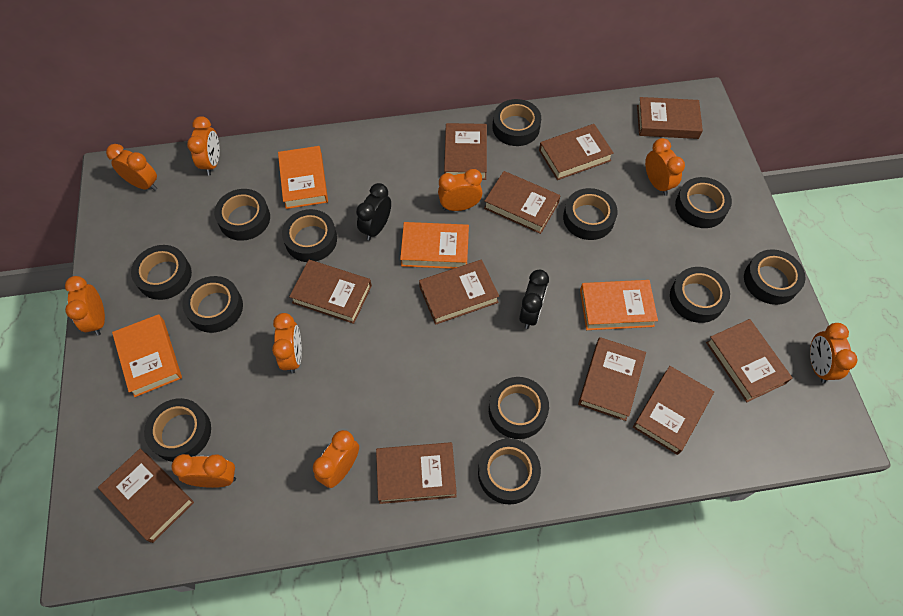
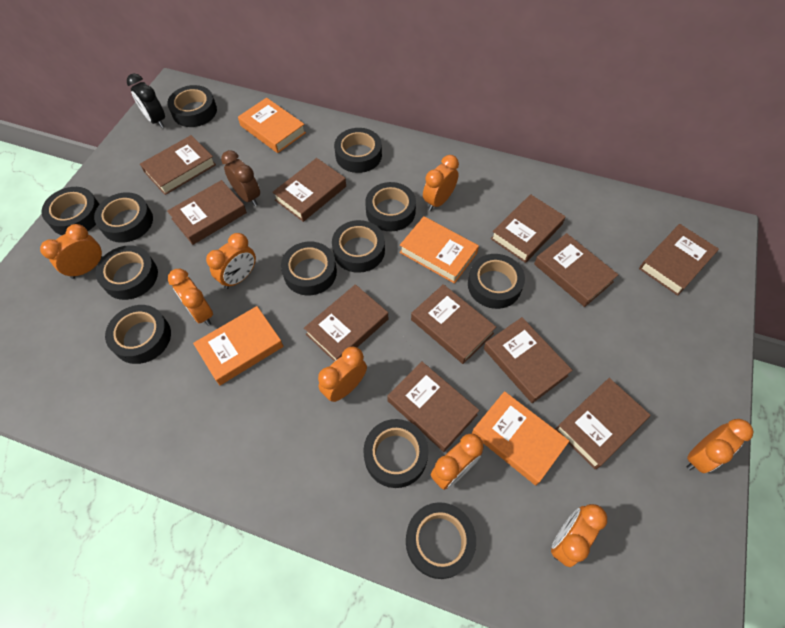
black clock: 2 -> 1
brown clock: 0 -> 1
orange clock: 9 -> 8

